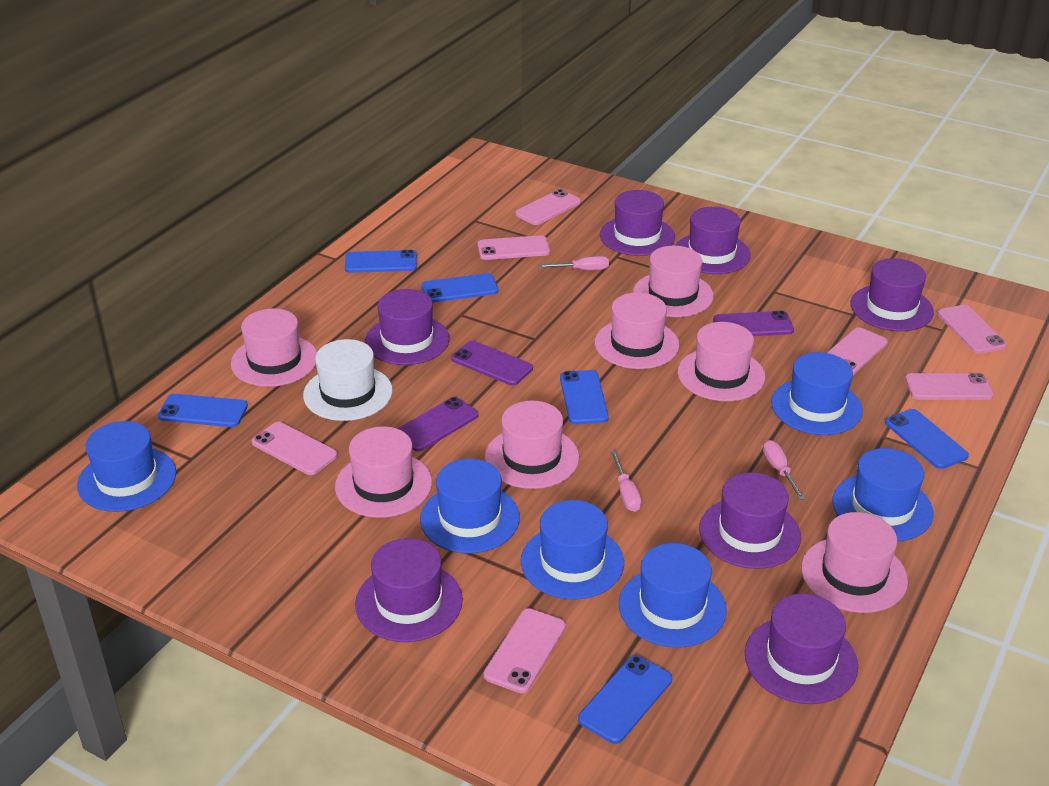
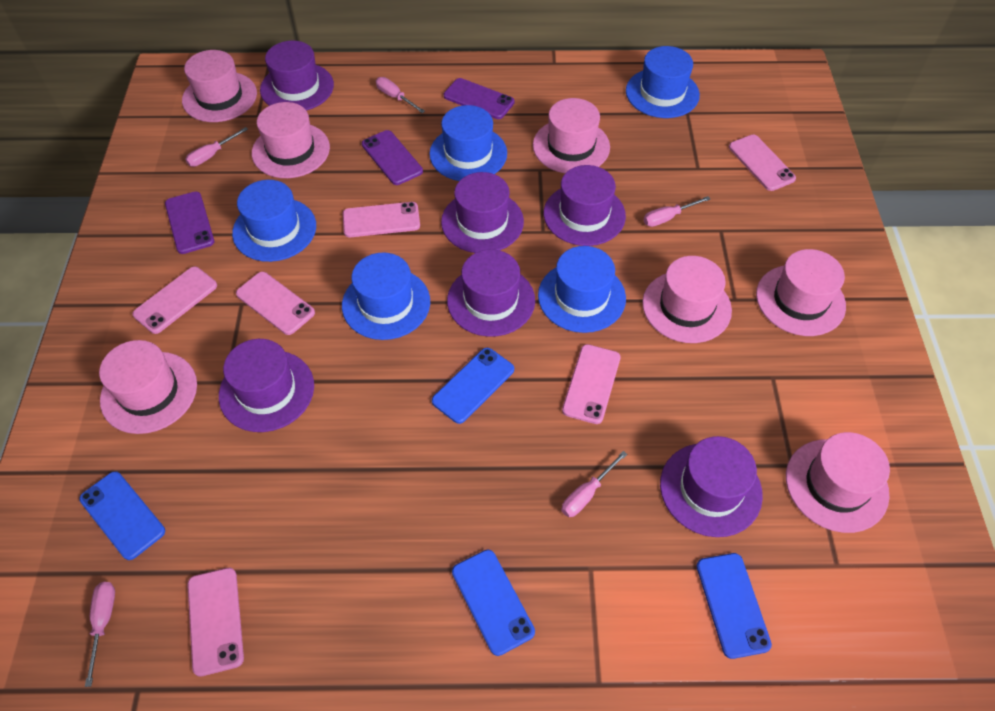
blue hat: 6 -> 5
blue phone: 6 -> 4
pink phone: 7 -> 6
pink screwdriver: 3 -> 5
purple hat: 7 -> 6
white hat: 1 -> 0

